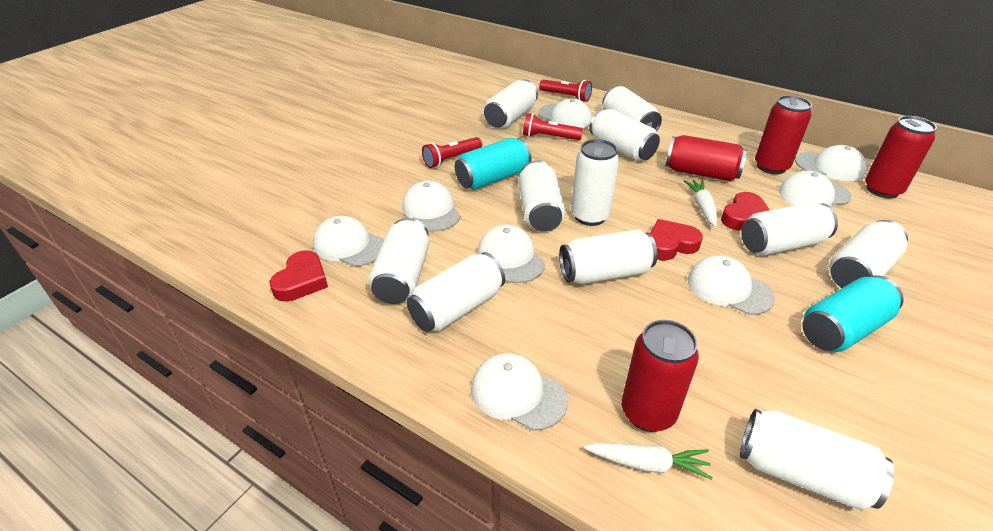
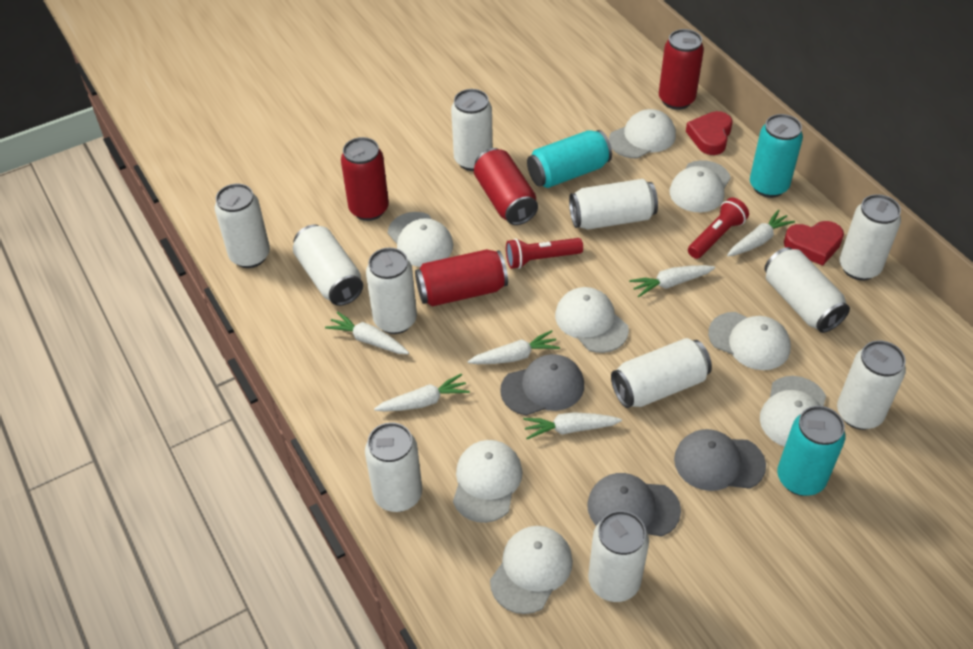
grey cap: 0 -> 3
red flashlight: 3 -> 2
red heart: 3 -> 2
turquoise can: 2 -> 3
white carrot: 2 -> 6

